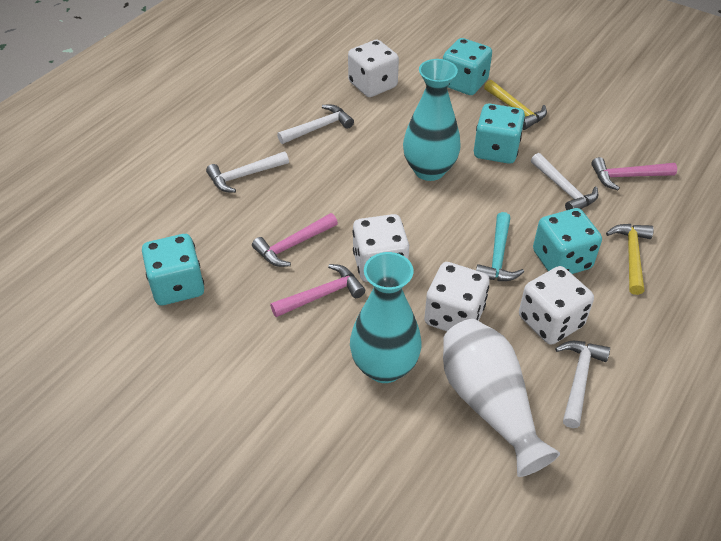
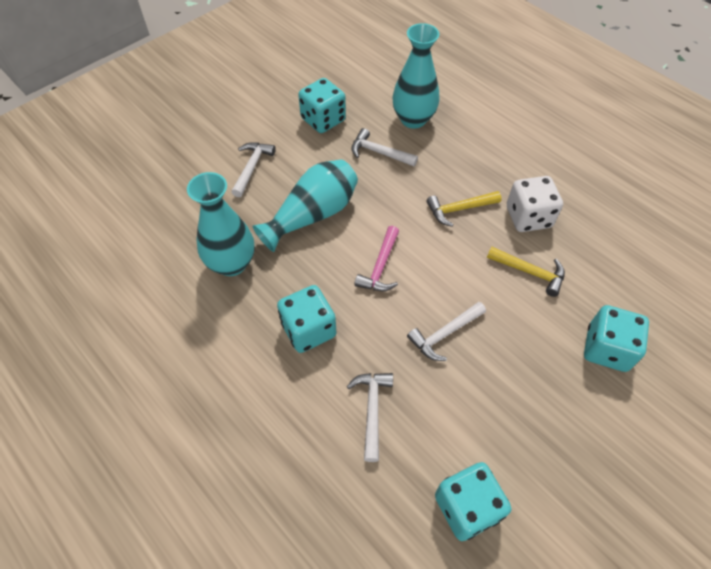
pink hammer: 3 -> 1
turquoise hammer: 1 -> 0
turquoise vase: 2 -> 3
white dice: 4 -> 1
white vase: 1 -> 0

